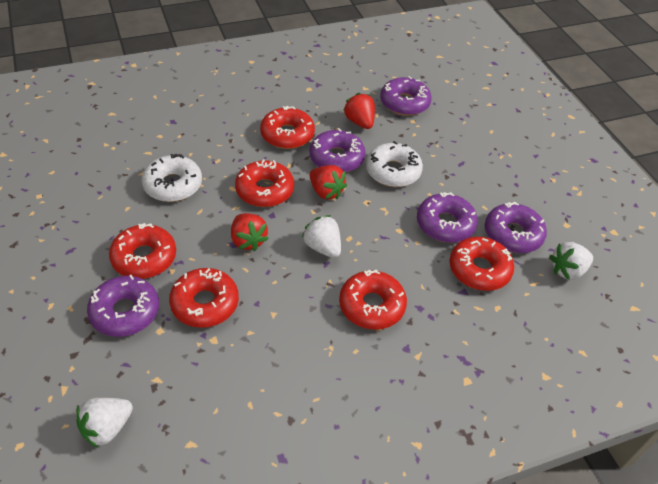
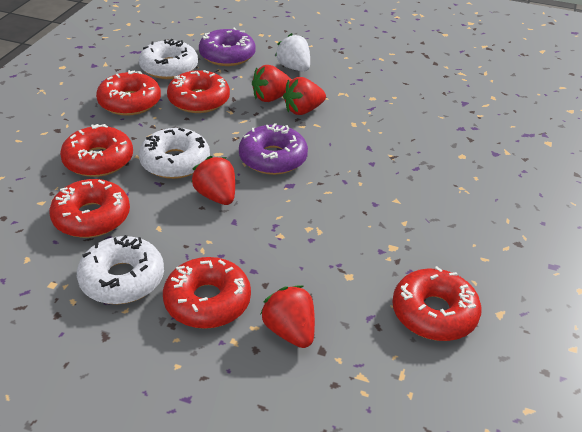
purple donut: 5 -> 2
red strawberry: 3 -> 4
white donut: 2 -> 3
white strawberry: 3 -> 1

